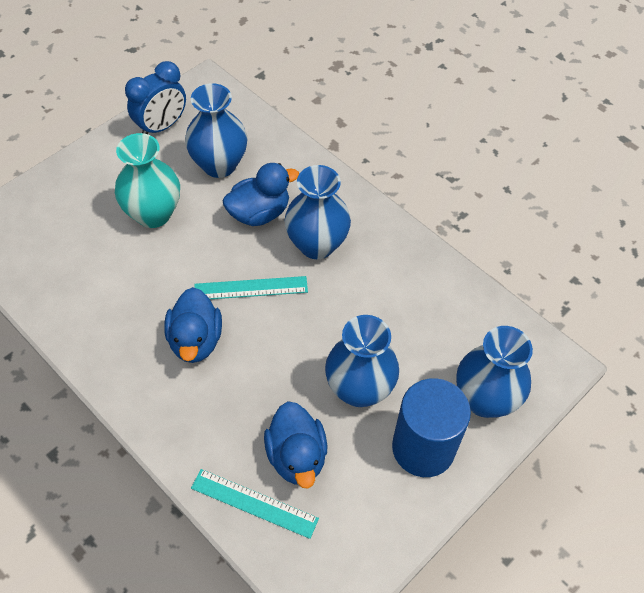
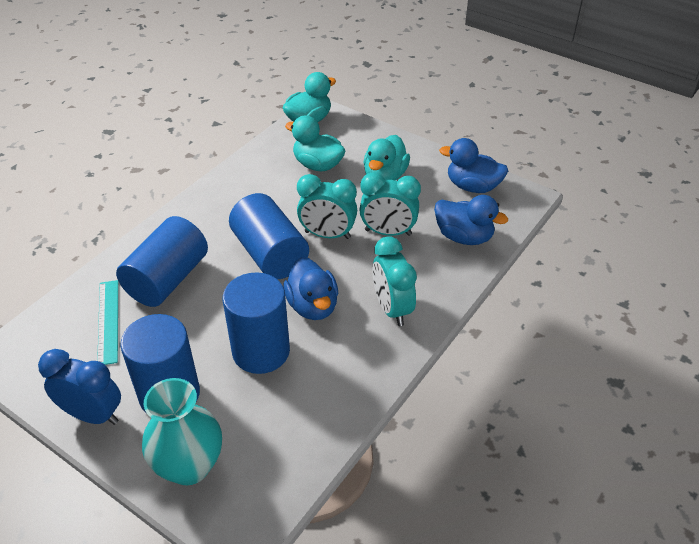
blue cylinder: 1 -> 4
blue vase: 4 -> 0
turquoise clock: 0 -> 3
turquoise duck: 0 -> 3
turquoise ruler: 2 -> 1

